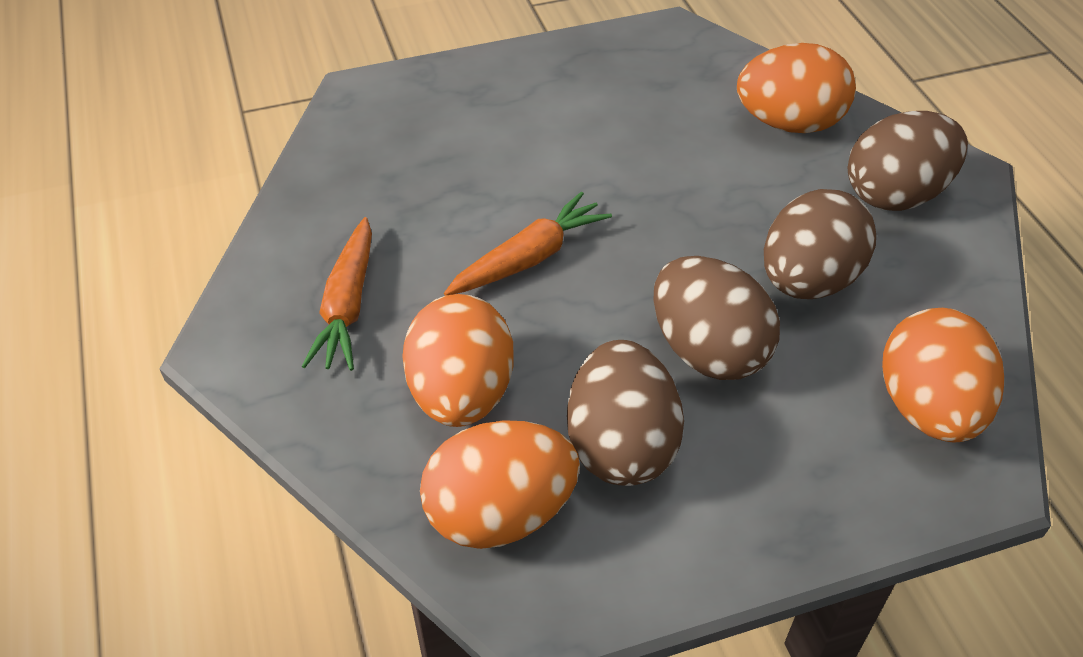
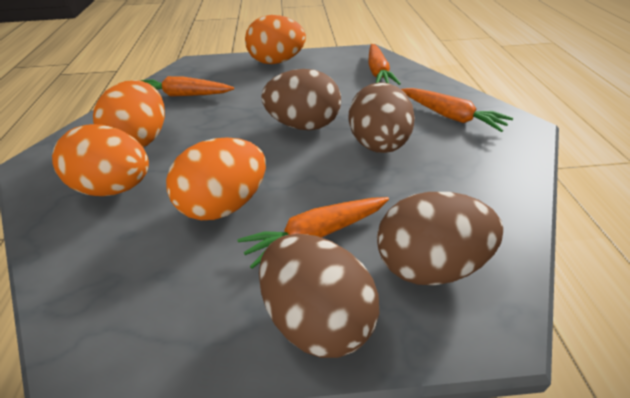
orange carrot: 2 -> 4

